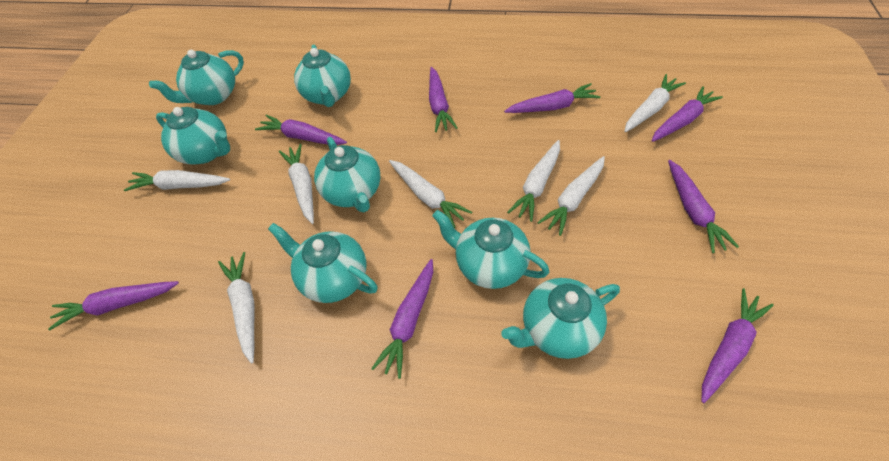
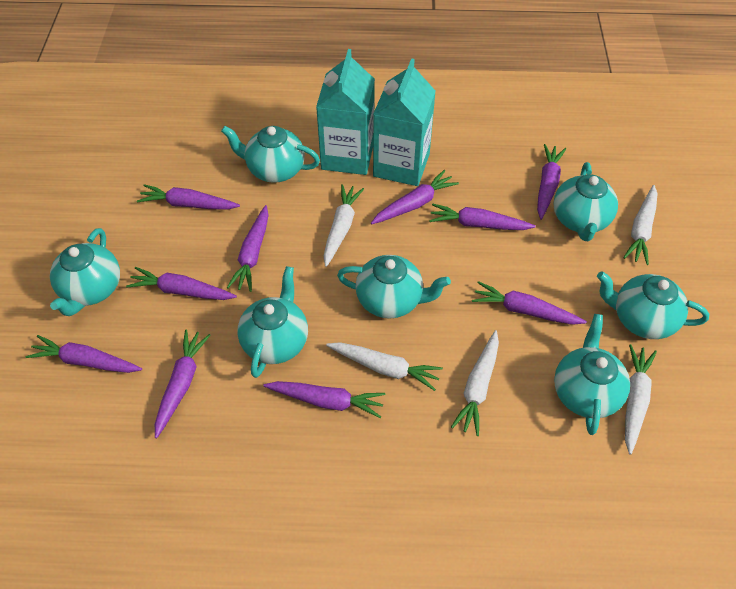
purple carrot: 8 -> 10
turquoise carton: 0 -> 2
white carrot: 7 -> 5

